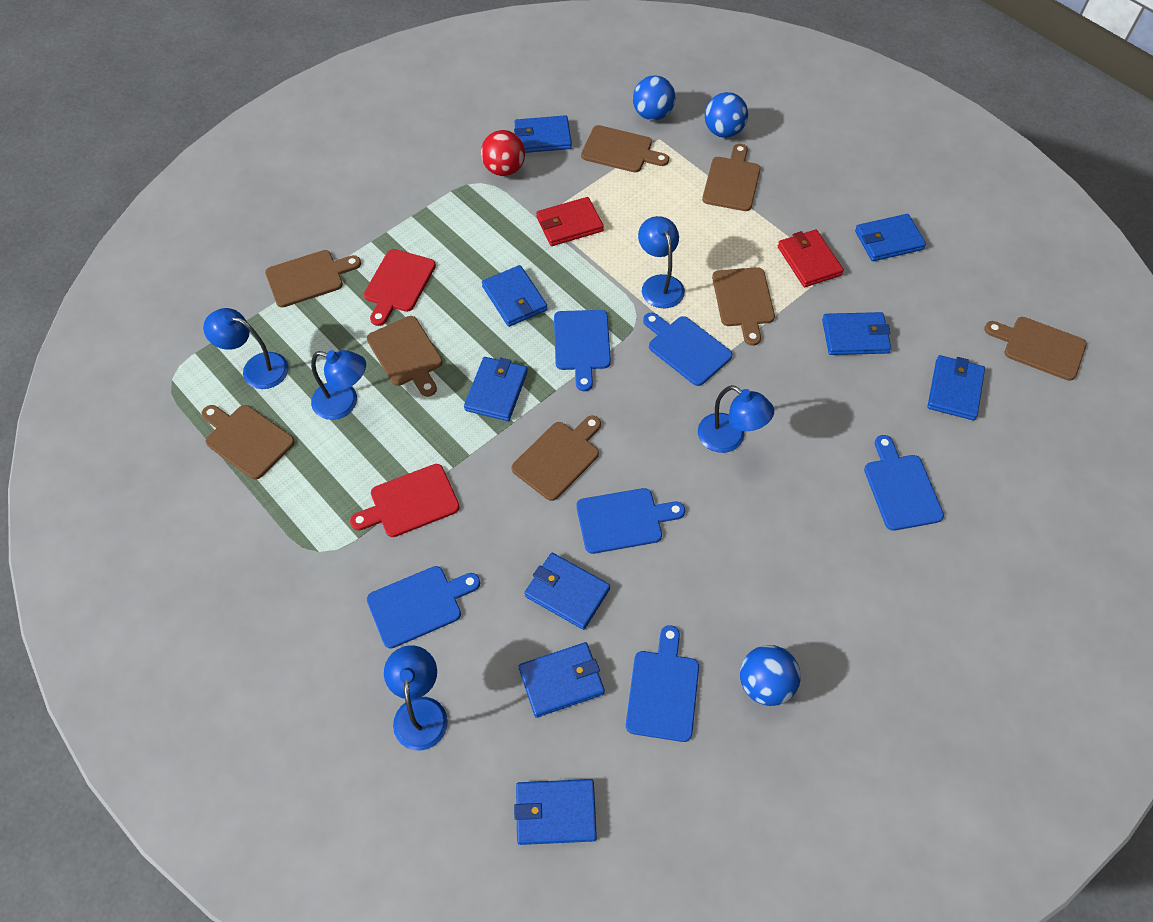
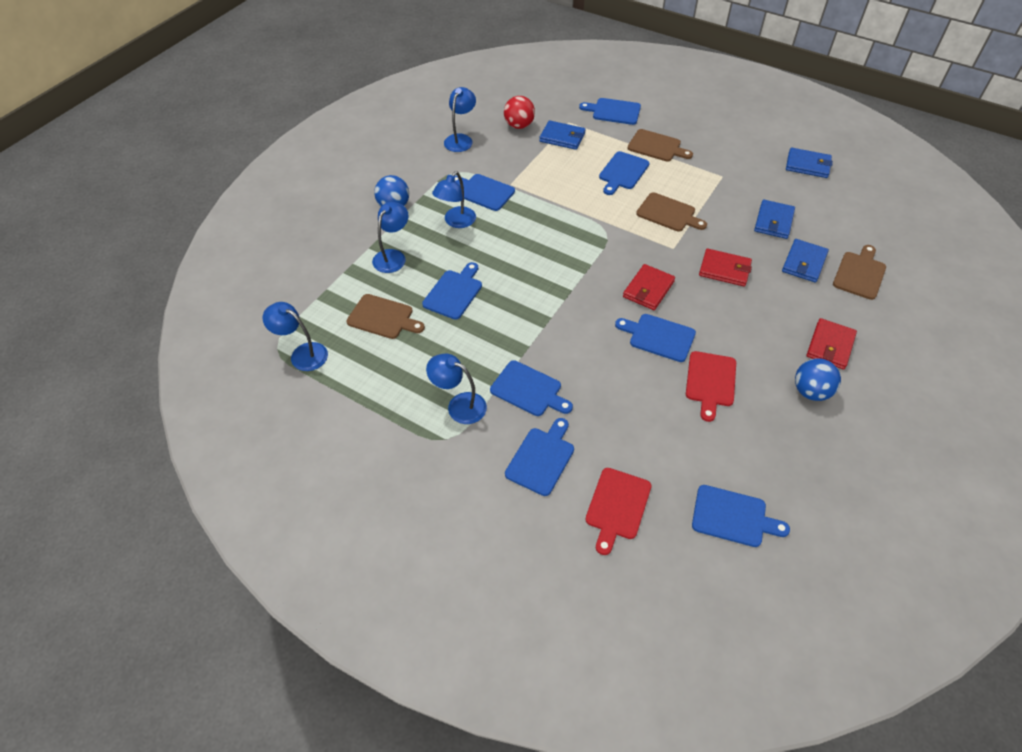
blue ball: 3 -> 2
blue cutting board: 6 -> 8
blue wallet: 9 -> 4
brown cutting board: 8 -> 4
red wallet: 2 -> 3

